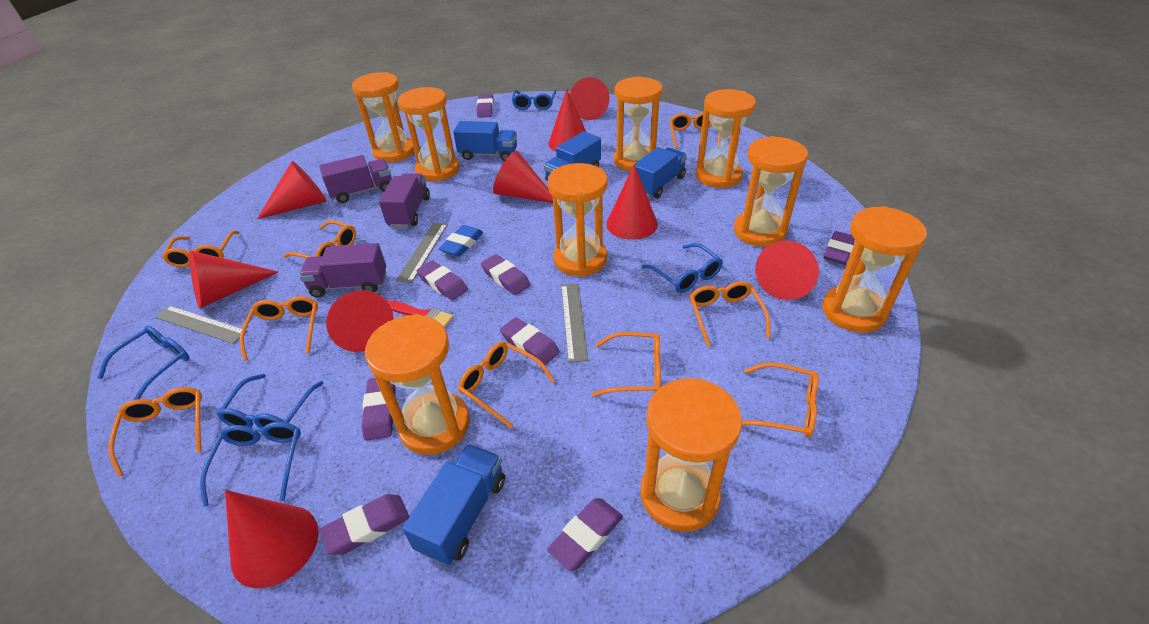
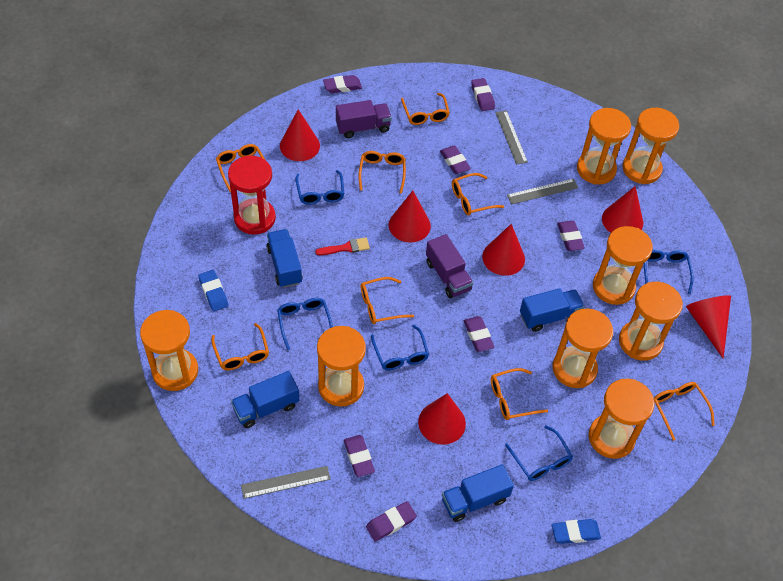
blue eraser: 1 -> 2
orange glasses: 9 -> 8
orange hourglass: 9 -> 8
purple eraser: 8 -> 7
purple truck: 3 -> 2
red cone: 9 -> 6
red hourglass: 0 -> 1

